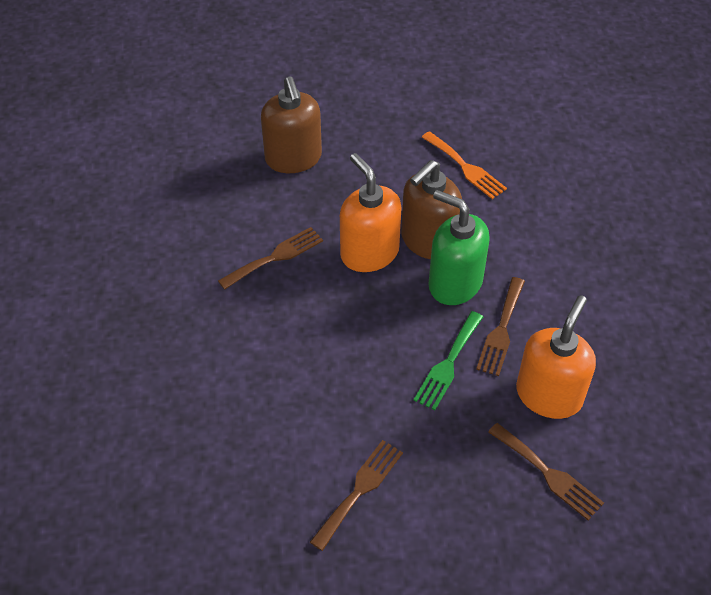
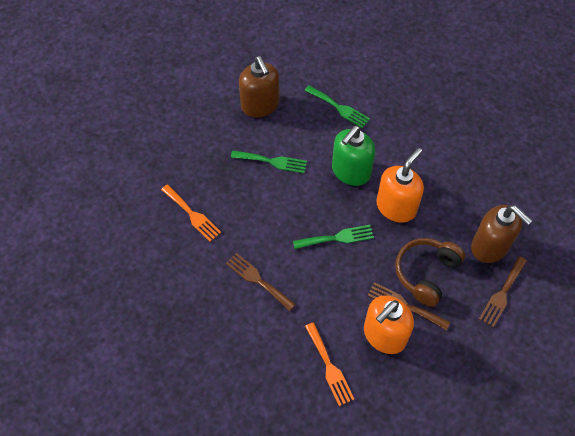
brown fork: 4 -> 3
brown headphones: 0 -> 1
green fork: 1 -> 3
orange fork: 1 -> 2

